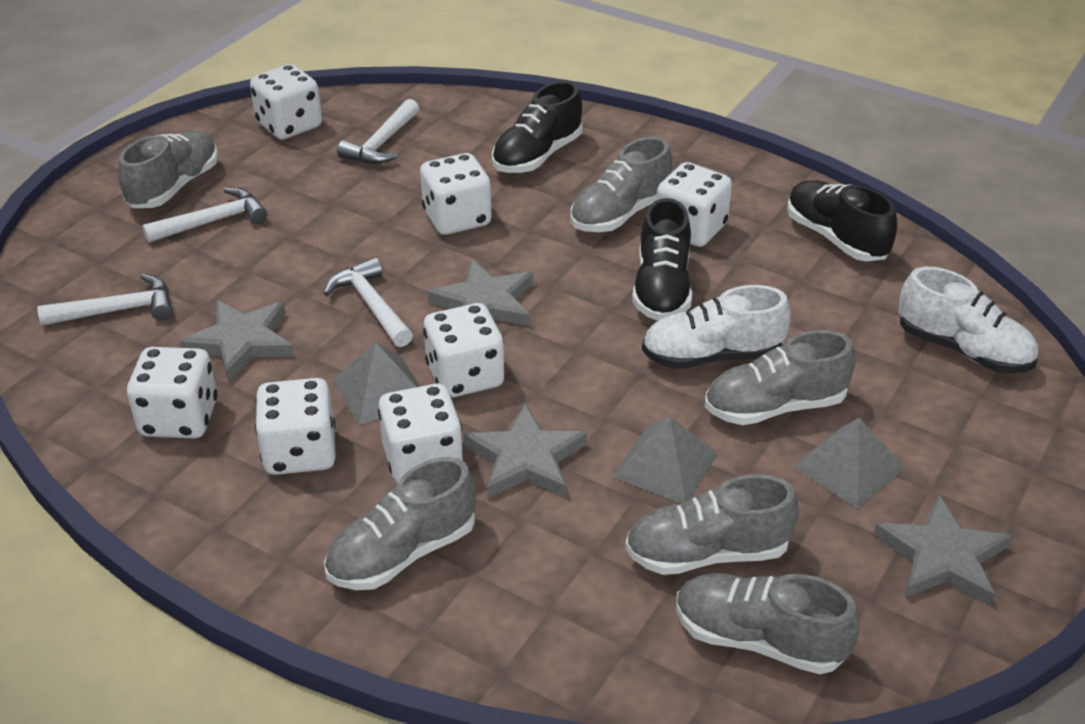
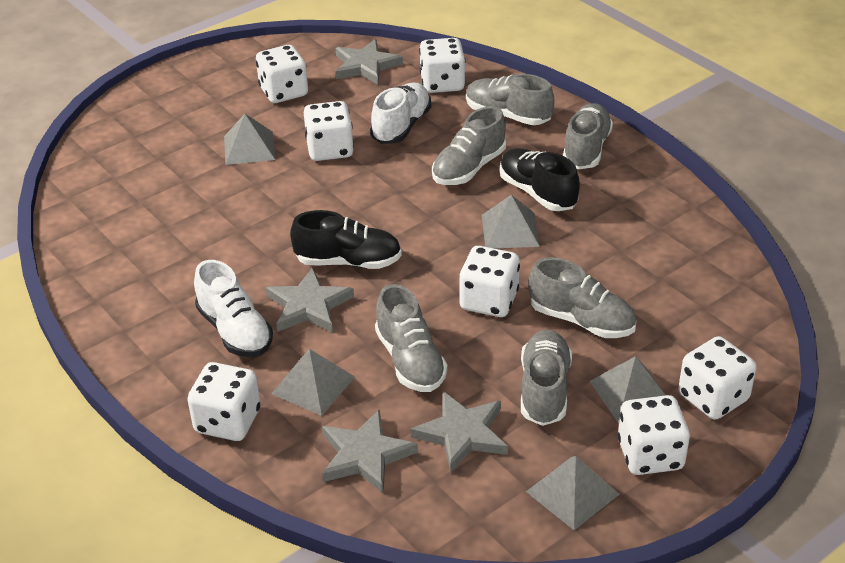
black shoe: 3 -> 2
grey pyramid: 3 -> 5
white hammer: 4 -> 0

